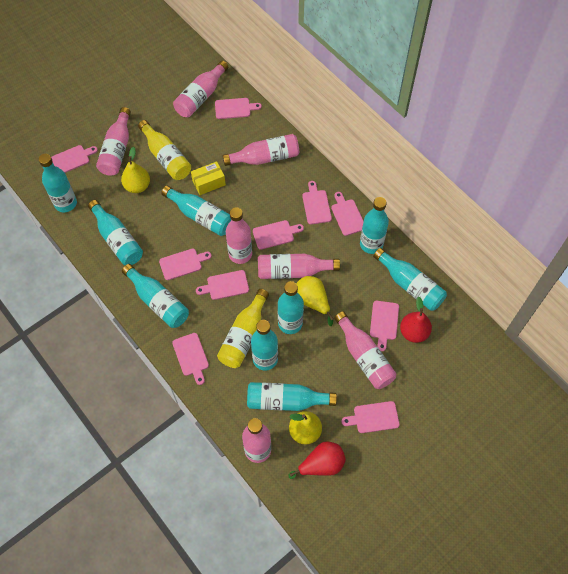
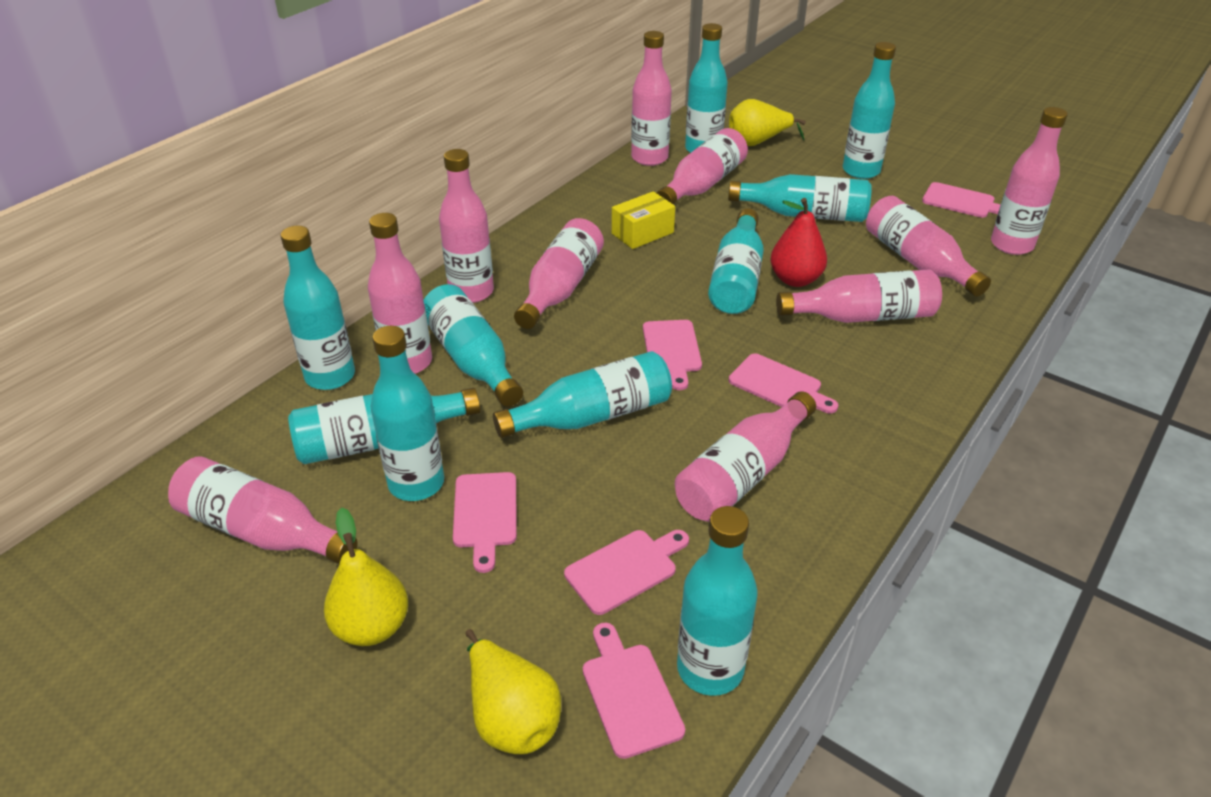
pink bottle: 7 -> 10
pink cutting board: 10 -> 6
red pear: 2 -> 1
turquoise bottle: 9 -> 10
yellow bottle: 2 -> 0

